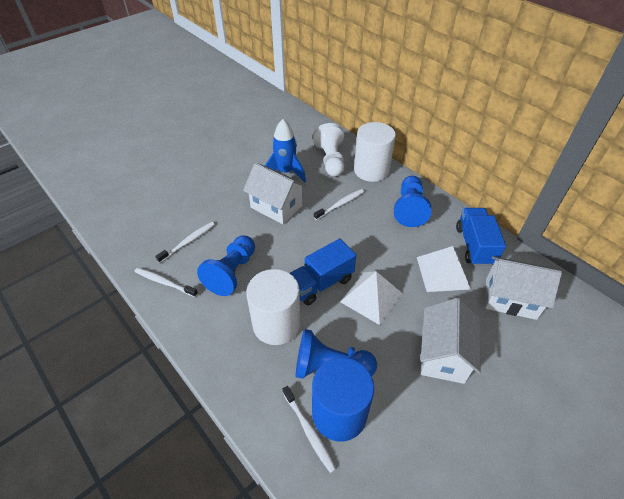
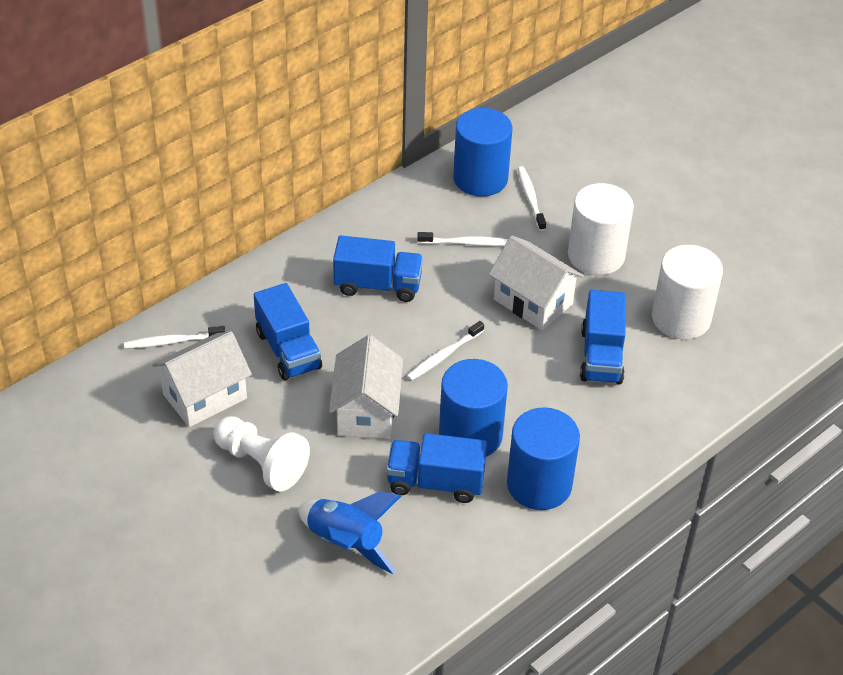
blue cylinder: 1 -> 3
blue pawn: 3 -> 0
blue truck: 2 -> 4
white pyramid: 2 -> 0

